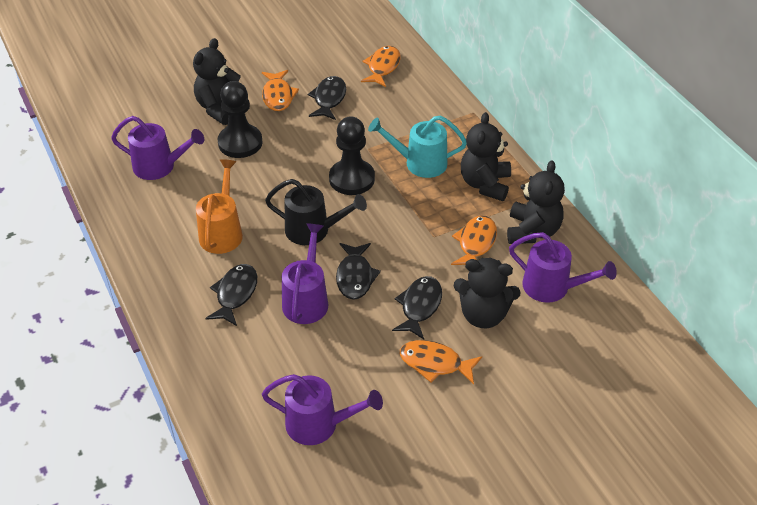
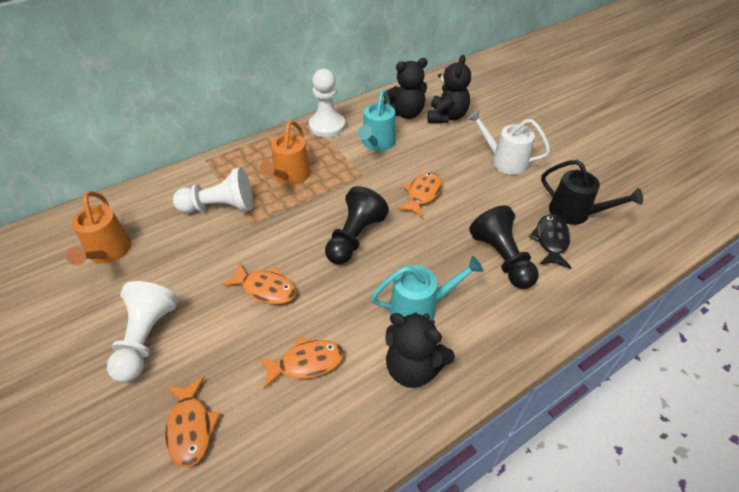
black fish: 4 -> 1
black teddy bear: 4 -> 3
orange watering can: 1 -> 2
purple watering can: 4 -> 0
turquoise watering can: 1 -> 2
white pawn: 0 -> 3
white watering can: 0 -> 1

